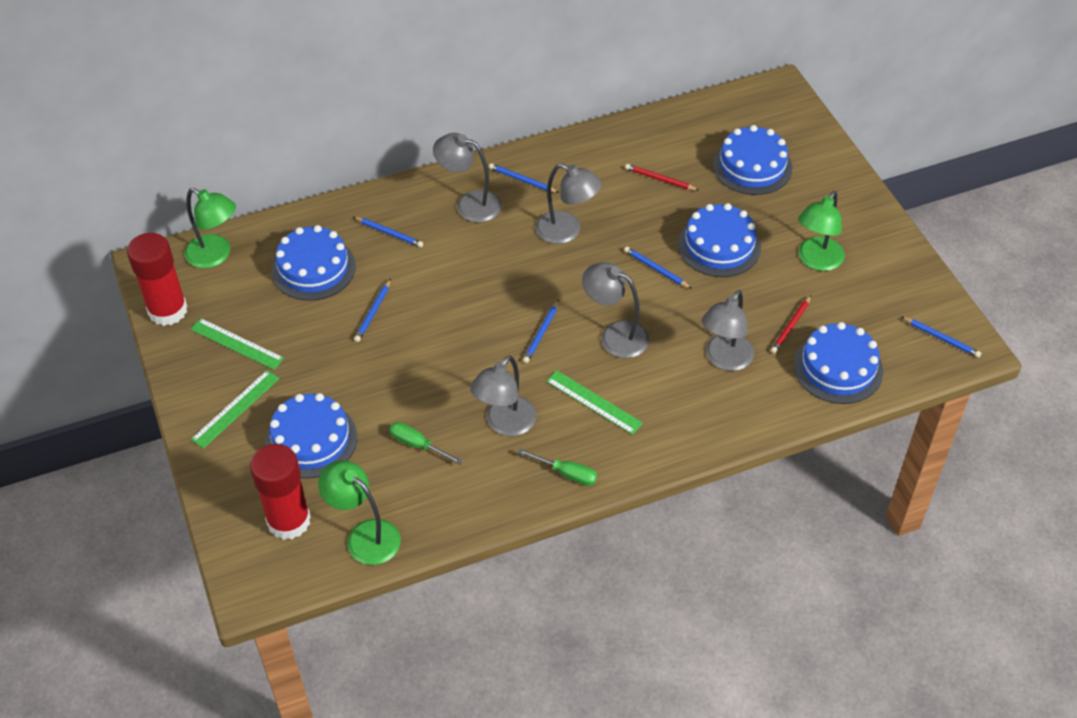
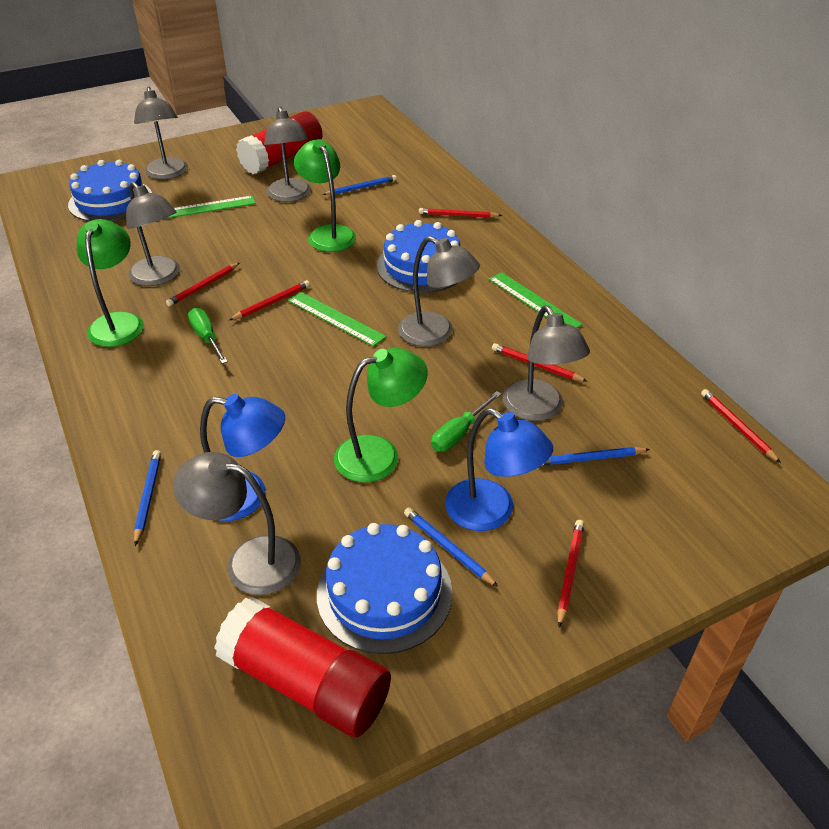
blue cake: 5 -> 3
blue lamp: 0 -> 2
blue pencil: 6 -> 4
grey lamp: 5 -> 6
red pencil: 2 -> 6

